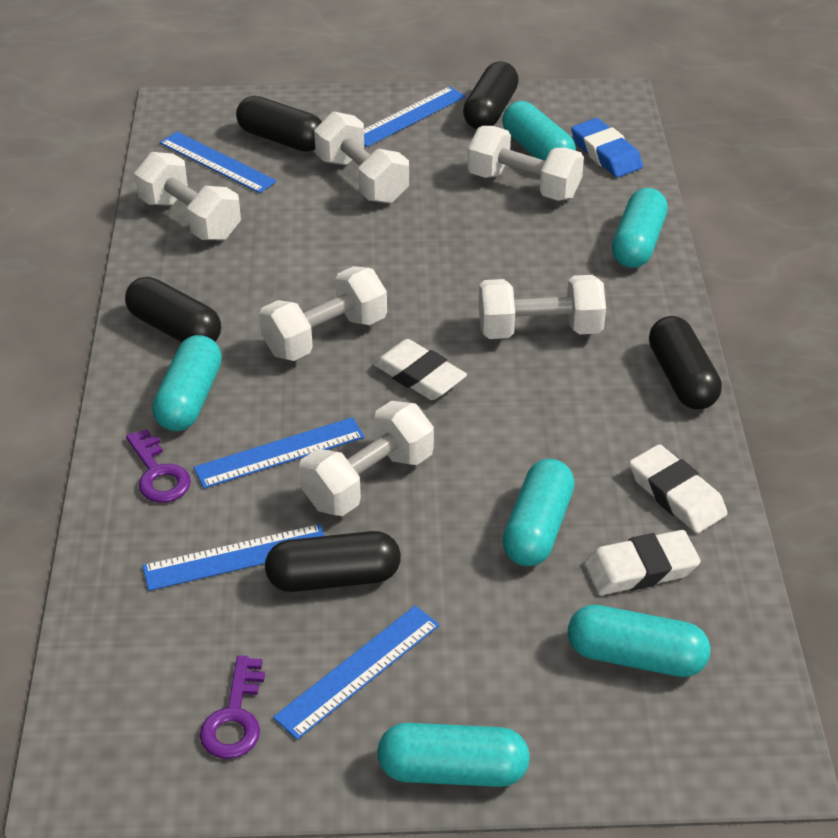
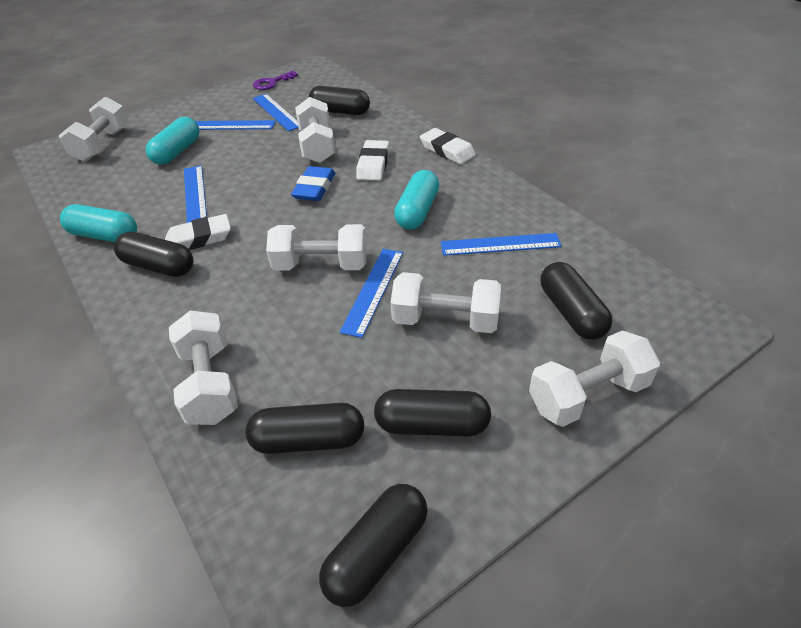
black capsule: 5 -> 6
purple key: 2 -> 1
turquoise capsule: 6 -> 3

